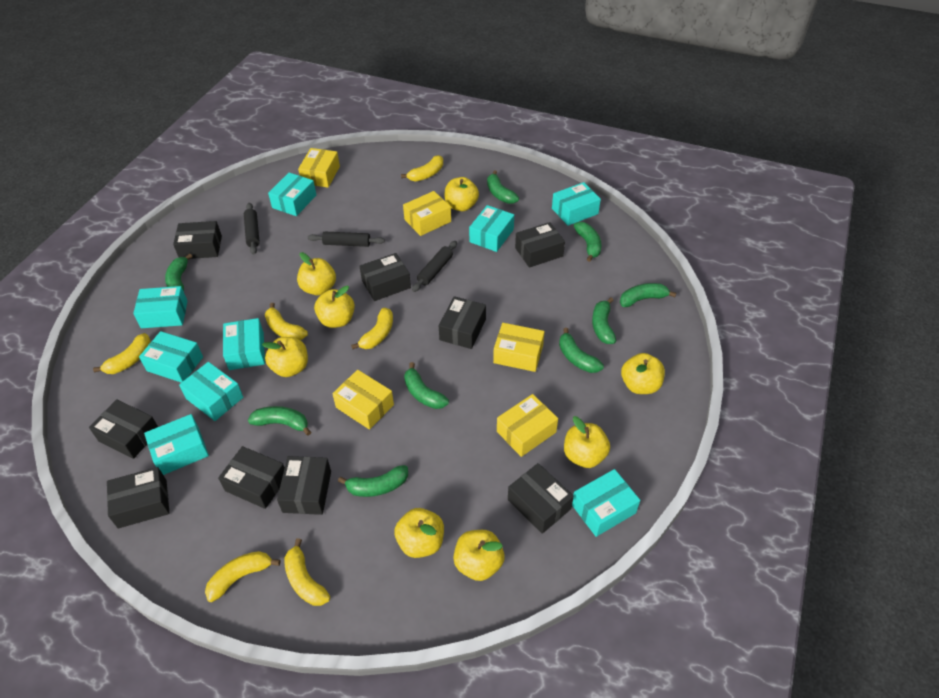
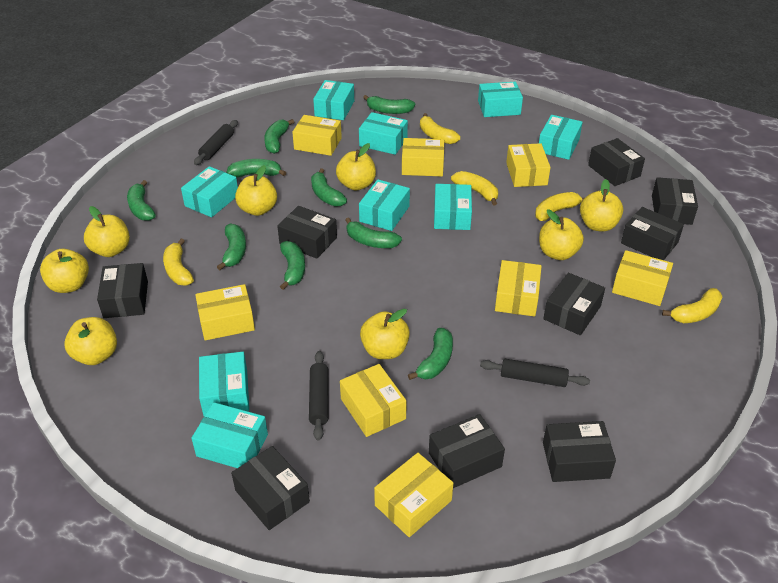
yellow banana: 6 -> 5
yellow box: 5 -> 8

